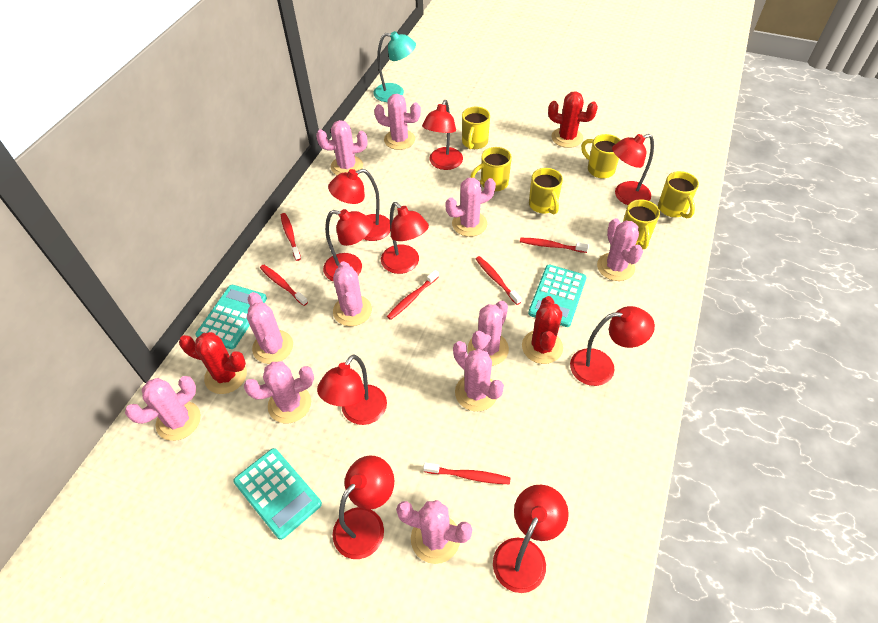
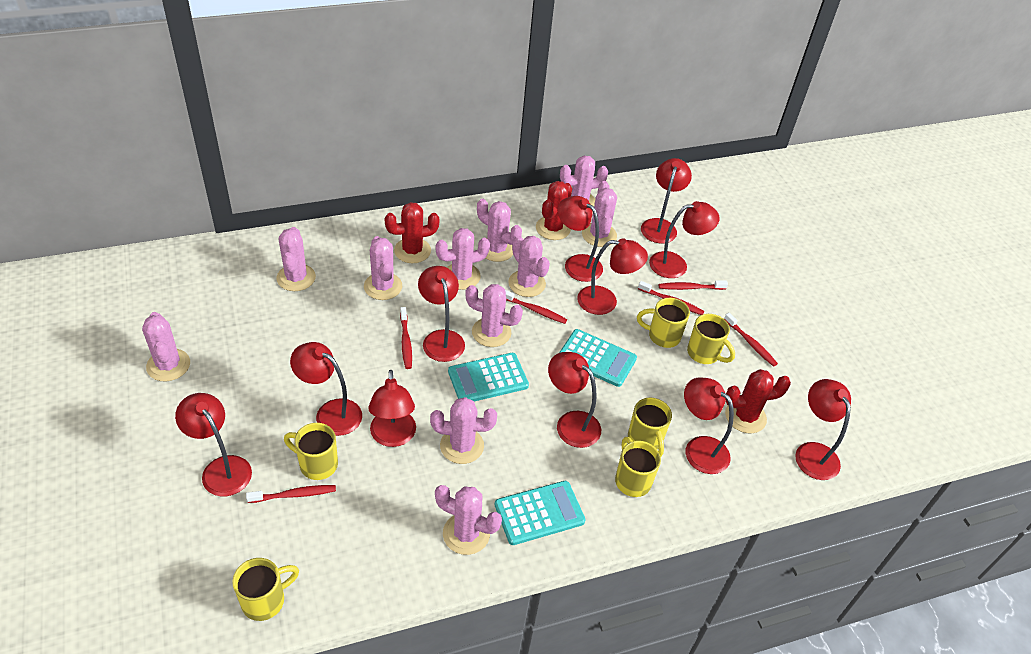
red lamp: 9 -> 11
turquoise lamp: 1 -> 0

